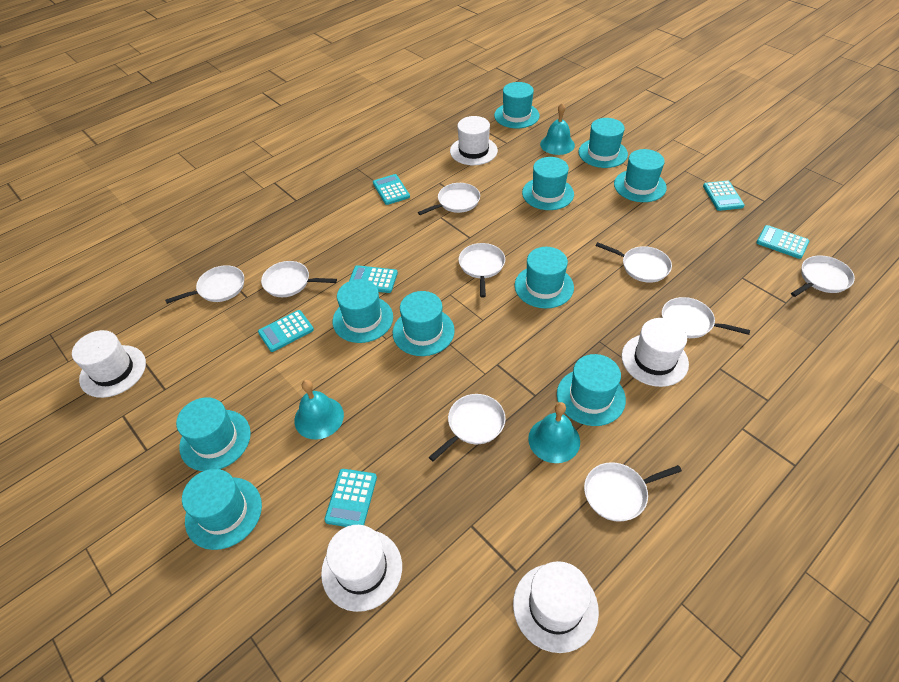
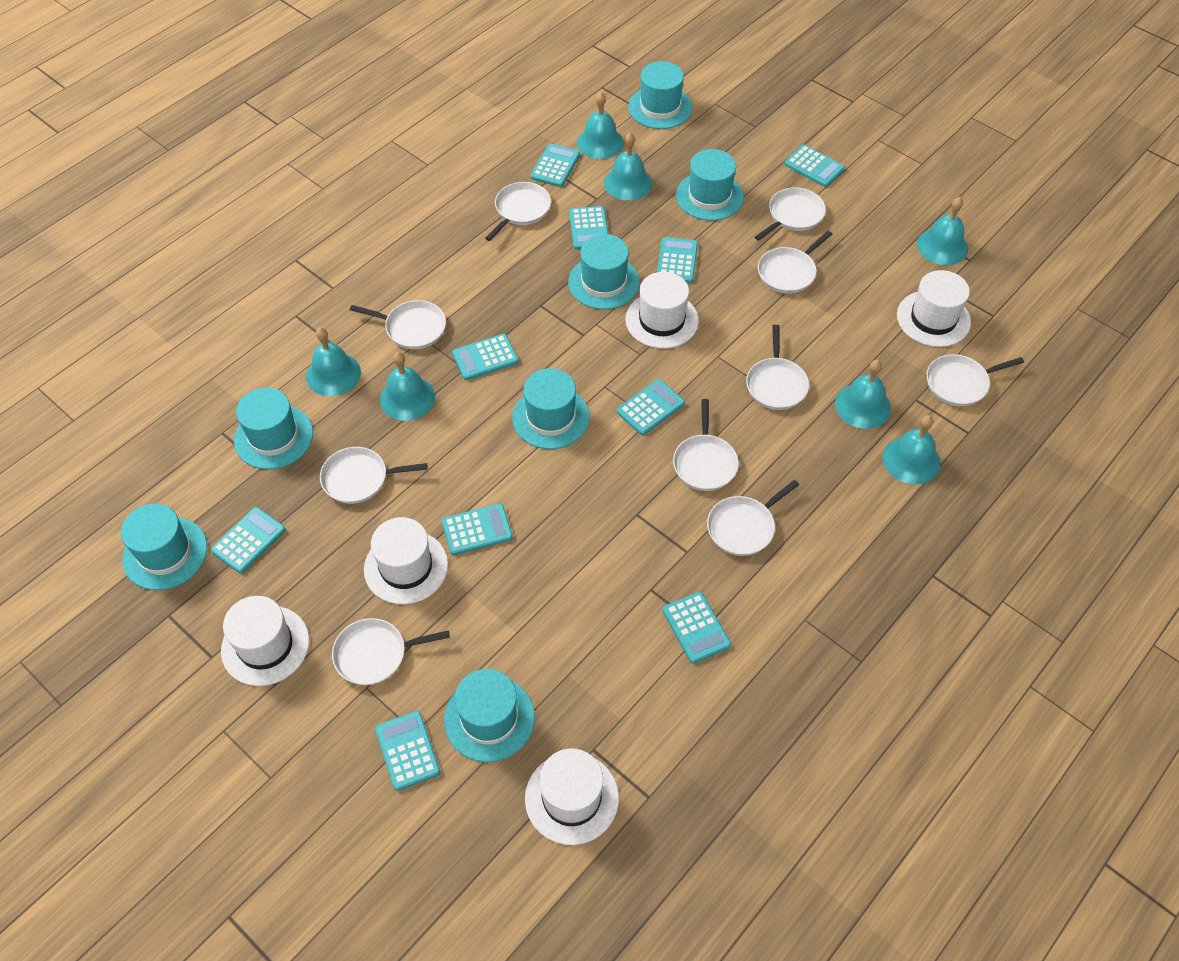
turquoise bell: 3 -> 7
turquoise calculator: 6 -> 10
turquoise hat: 10 -> 7
white pan: 9 -> 10

